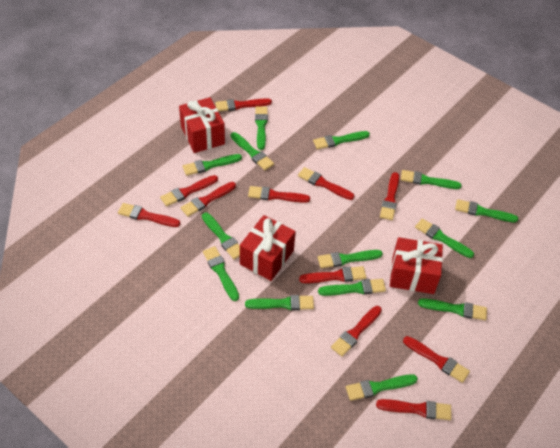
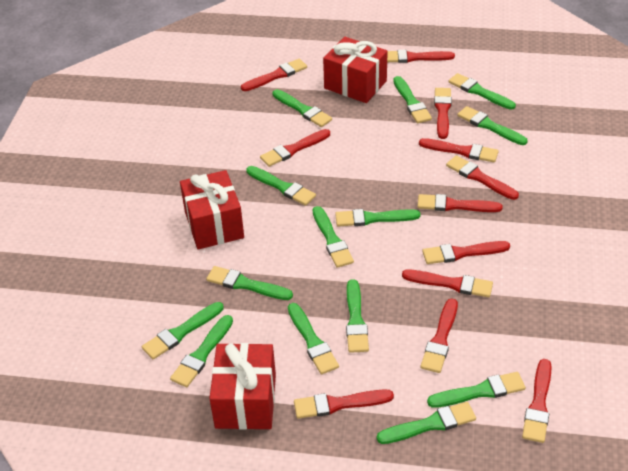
red brush: 11 -> 12

